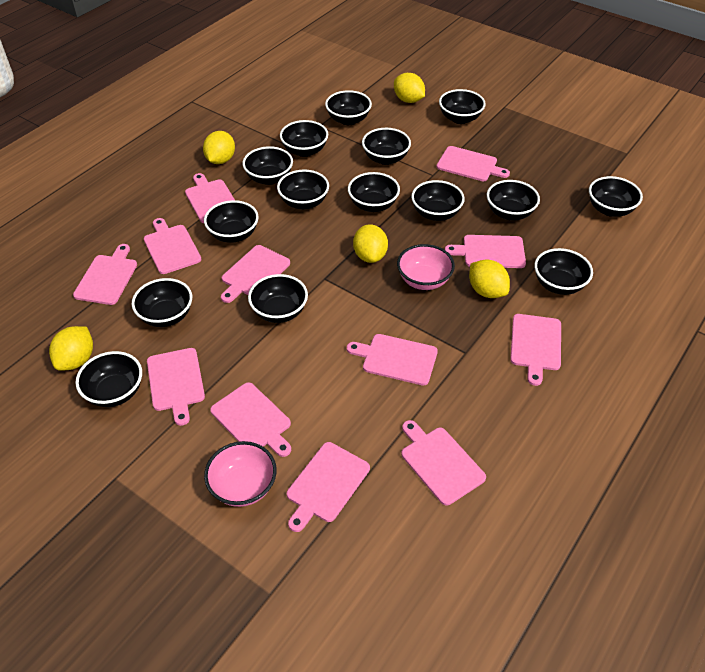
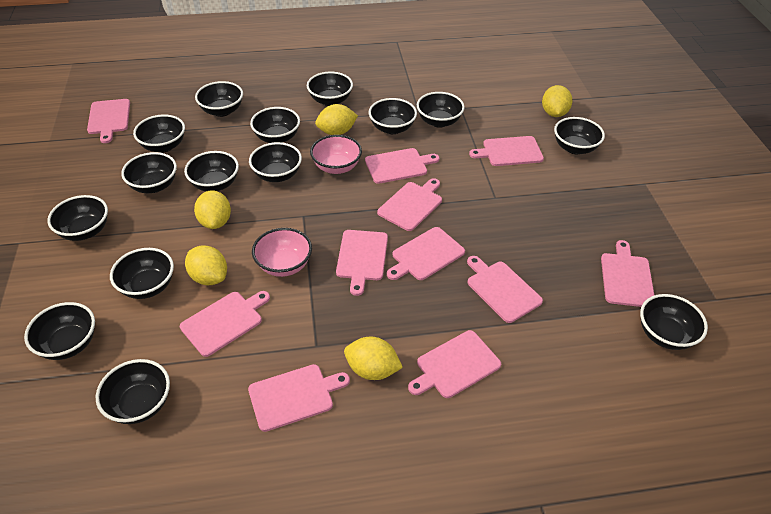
pink cutting board: 12 -> 11

